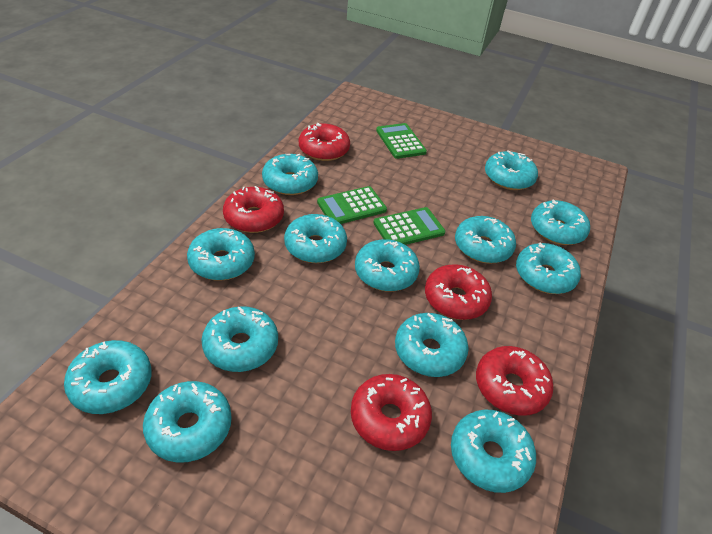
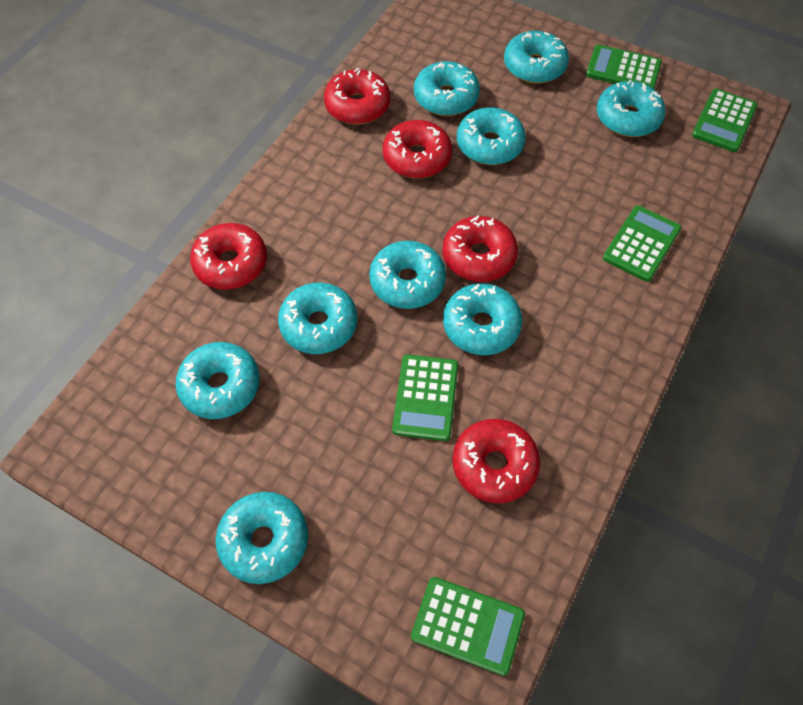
green calculator: 3 -> 5
turquoise donut: 13 -> 9

